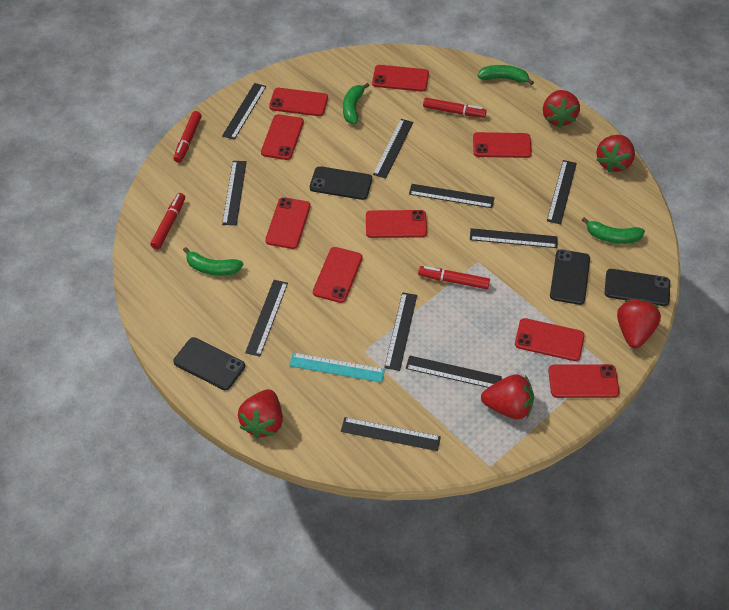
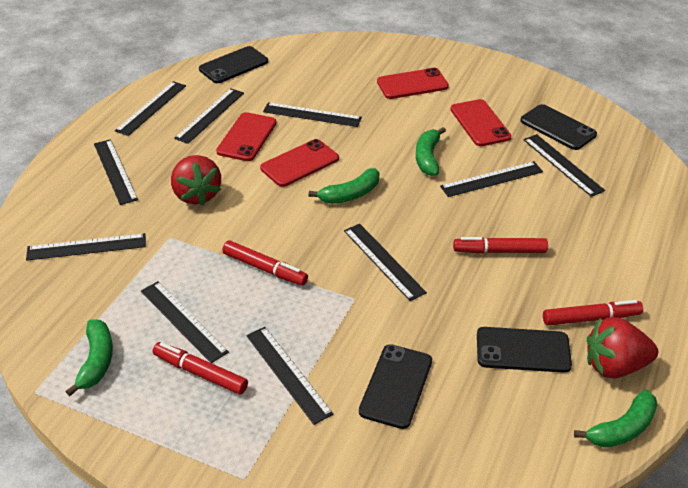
red phone: 9 -> 4
red strawberry: 5 -> 2
turquoise ruler: 1 -> 0

